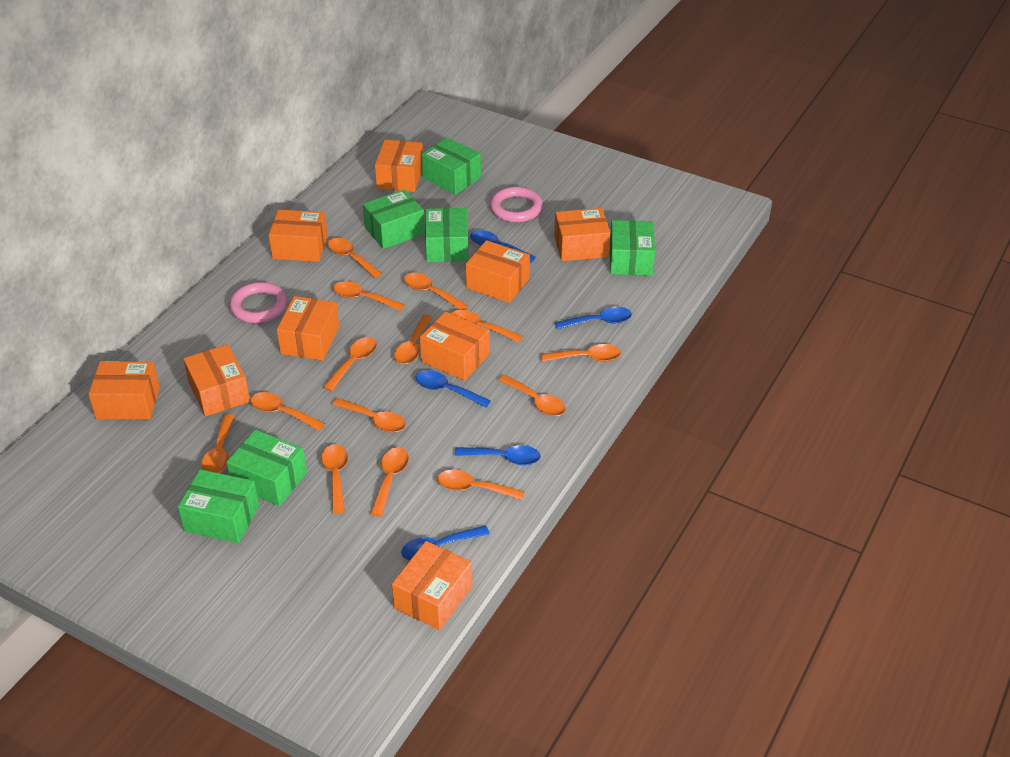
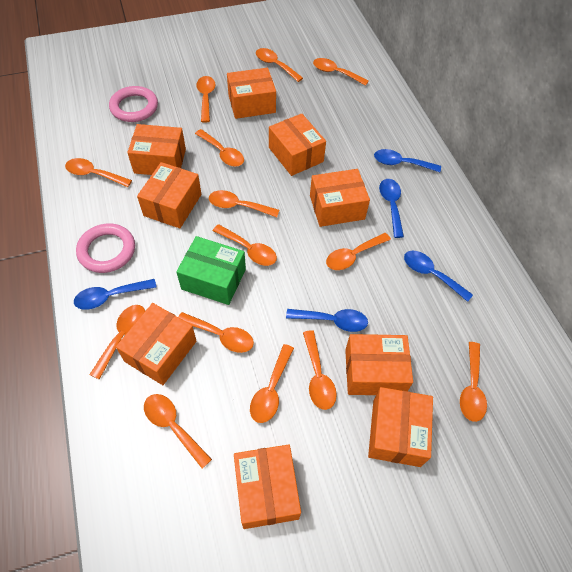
green box: 6 -> 1

